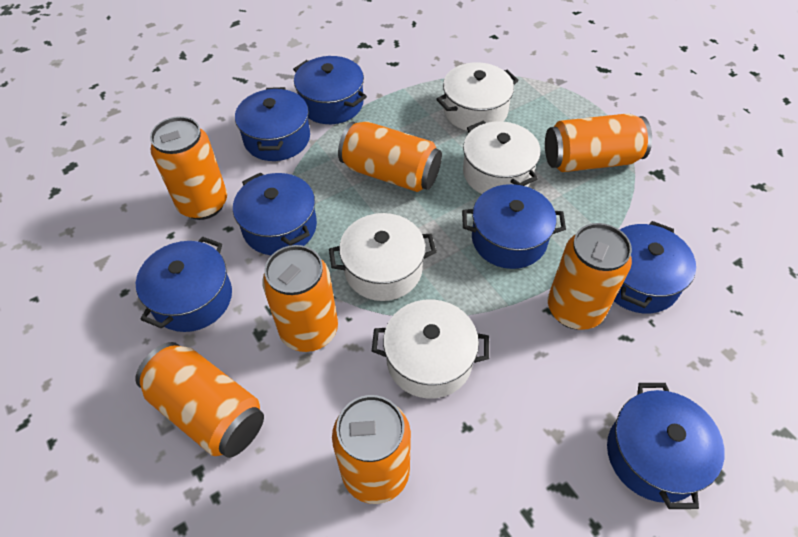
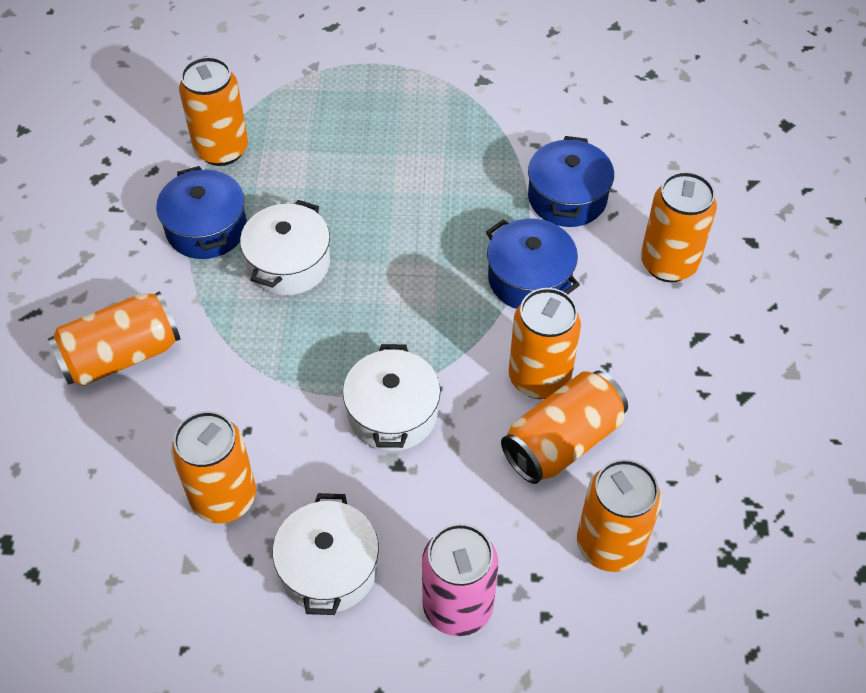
blue pot: 7 -> 3
pink can: 0 -> 1
white pot: 4 -> 3

